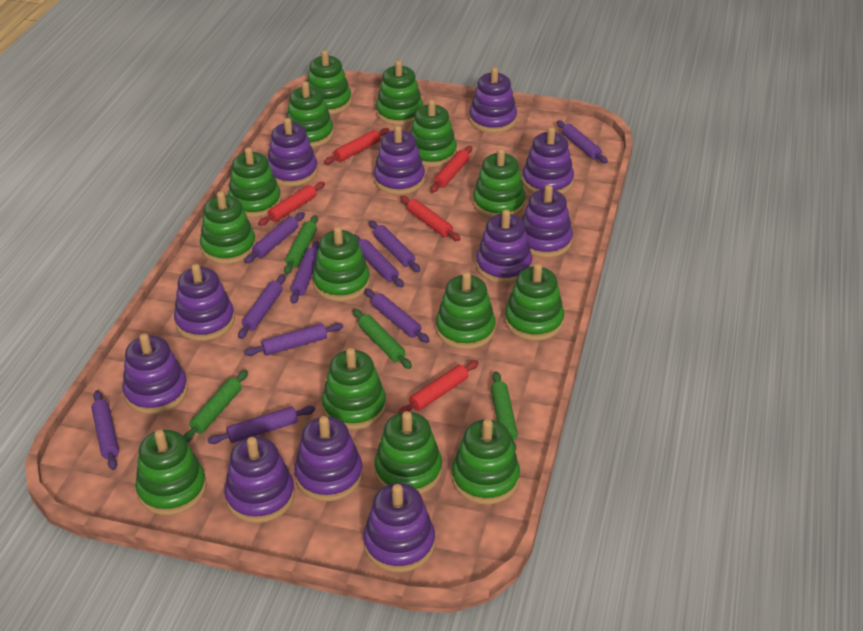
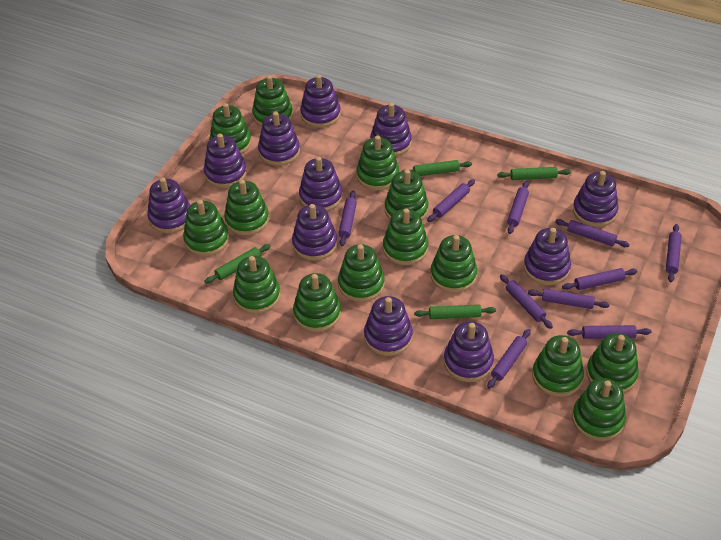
red rolling pin: 5 -> 0

